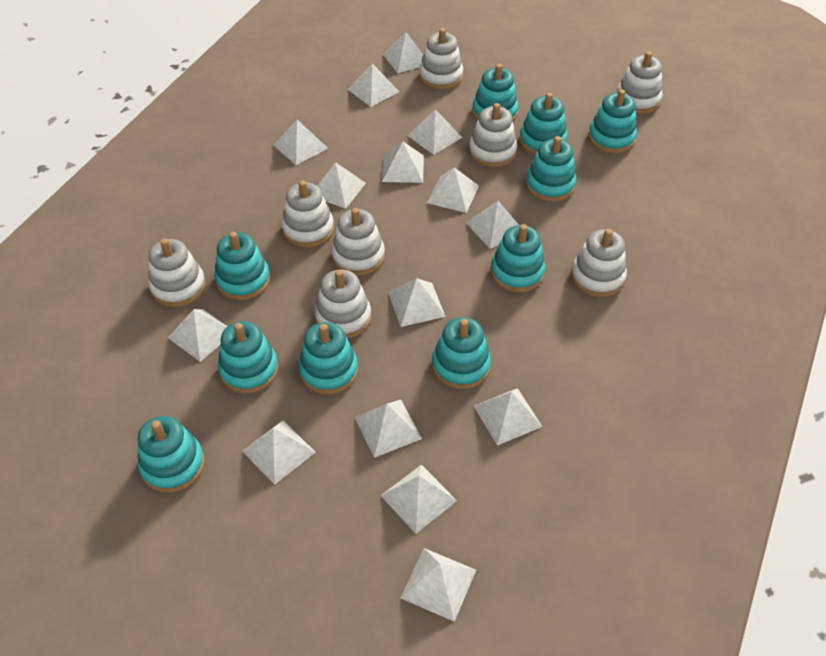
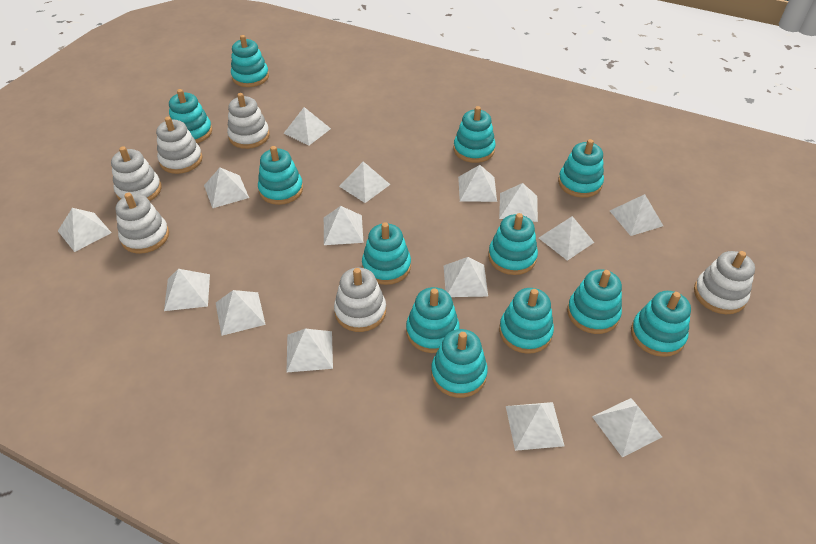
turquoise stacking toy: 10 -> 12
white stacking toy: 8 -> 6

